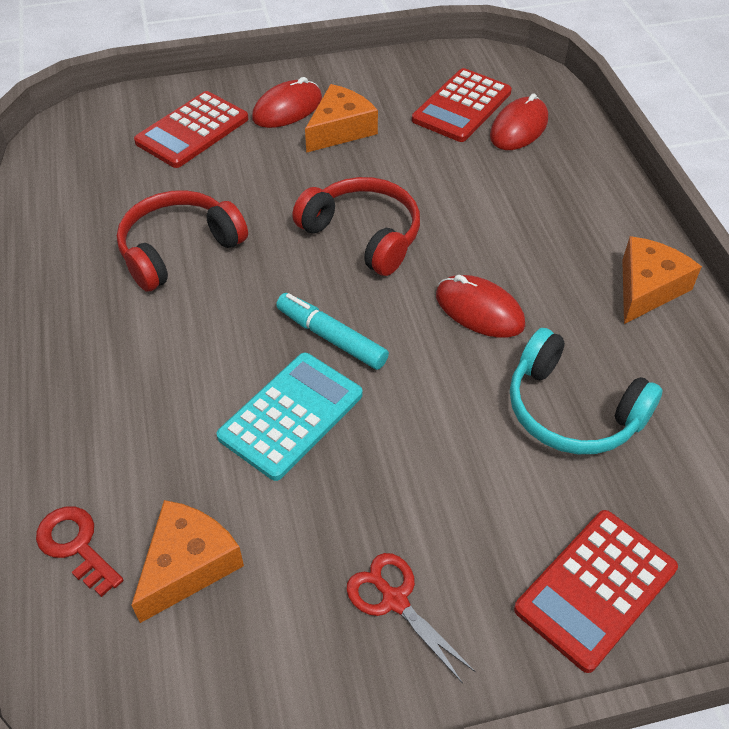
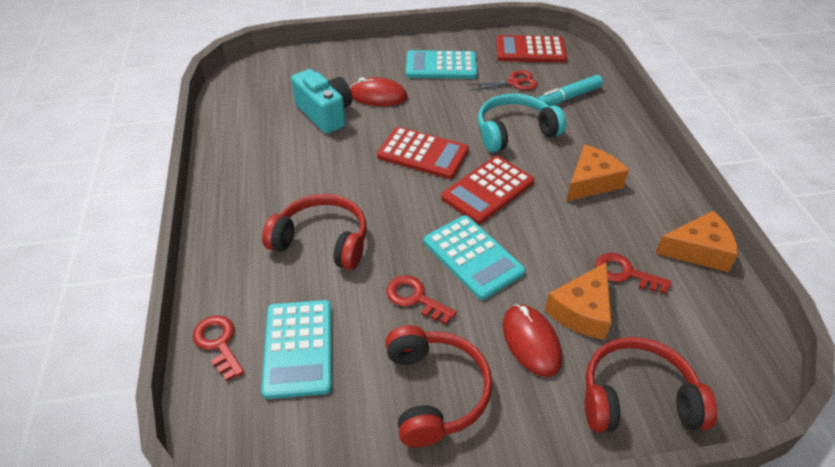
red headphones: 2 -> 3
red key: 1 -> 3
red mouse: 3 -> 2
turquoise calculator: 1 -> 3
turquoise camera: 0 -> 1

